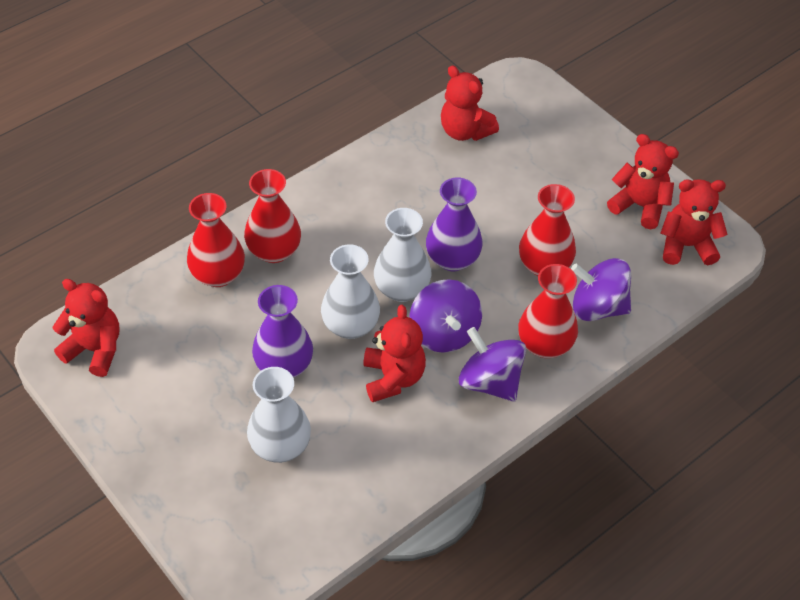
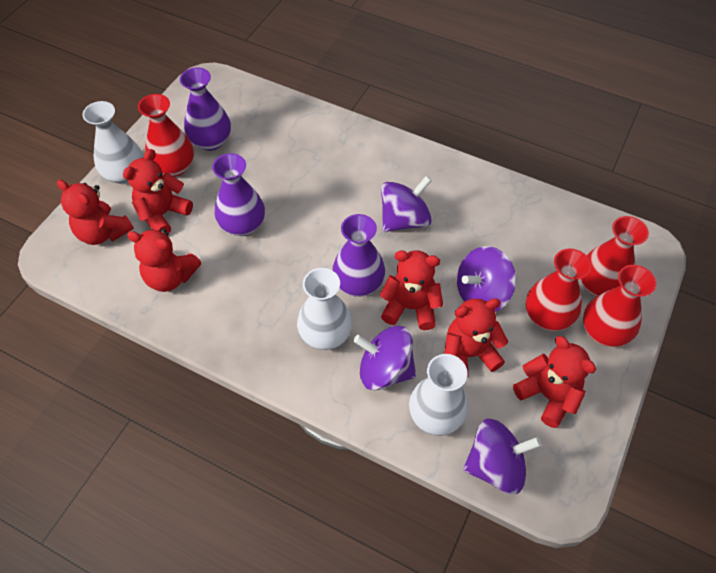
purple spinning top: 3 -> 4
purple vase: 2 -> 3
red teddy bear: 5 -> 6

